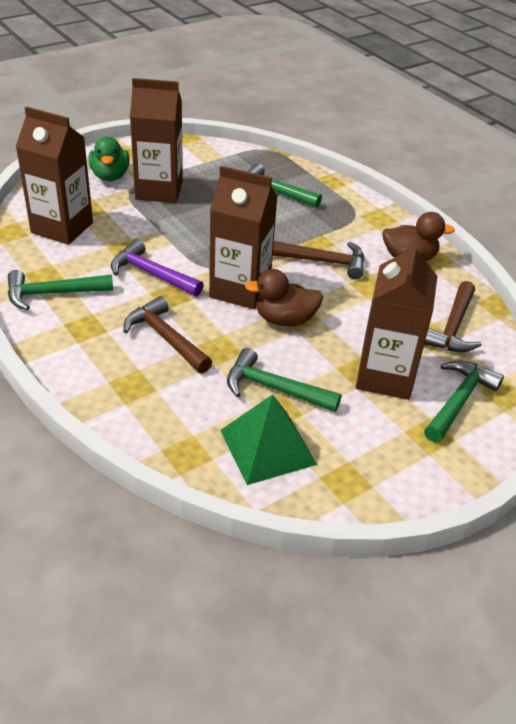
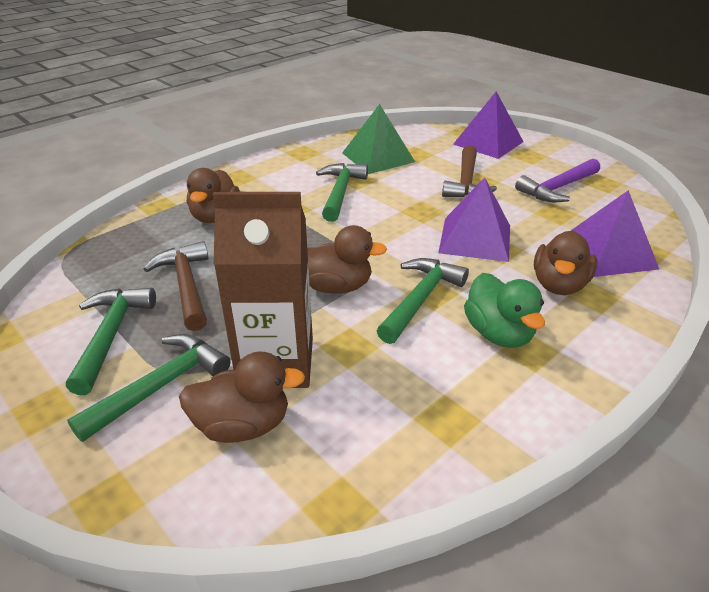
brown carton: 4 -> 1
brown duck: 2 -> 4
brown hammer: 3 -> 2
purple pyramid: 0 -> 3

